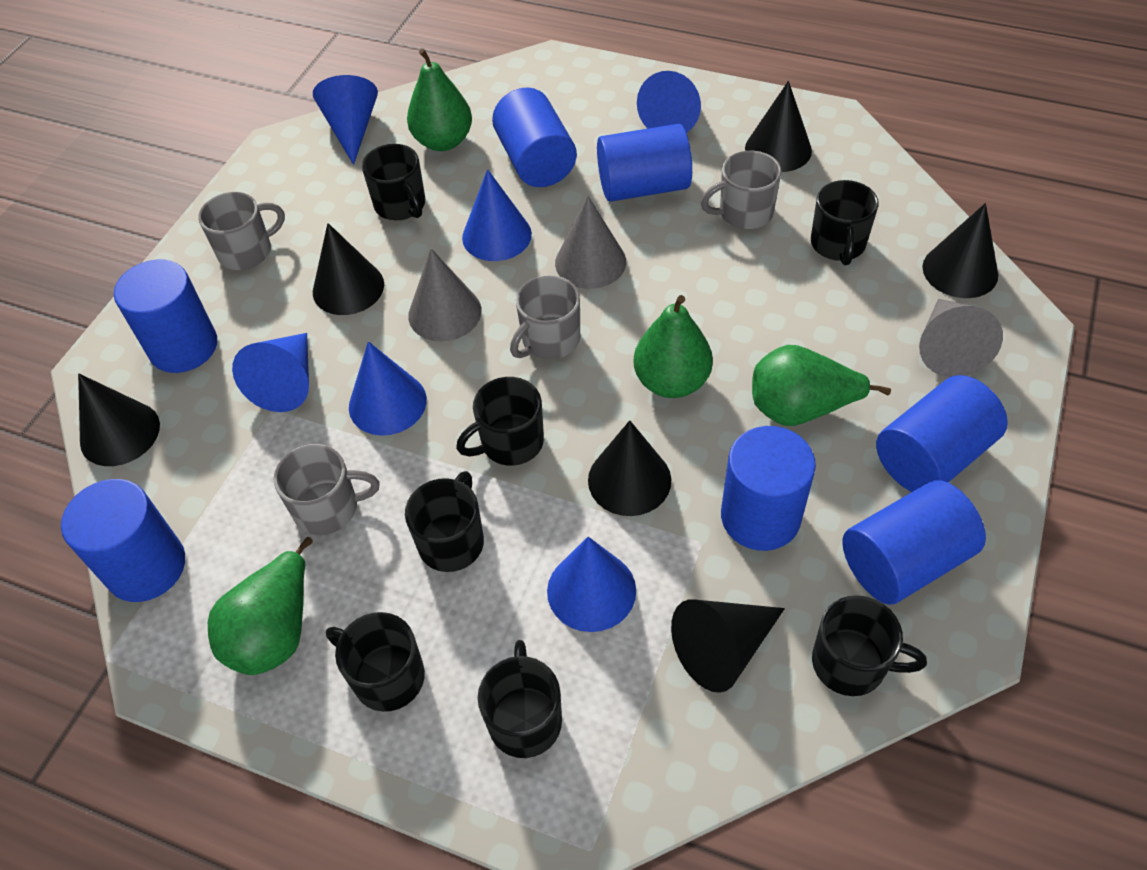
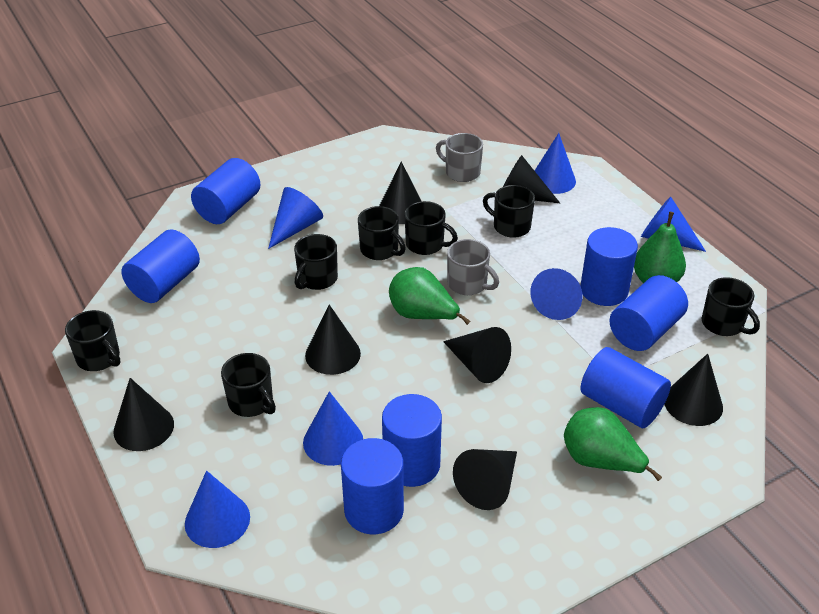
black cone: 6 -> 7
green pear: 4 -> 3
grey cone: 3 -> 0
grey mug: 4 -> 2

